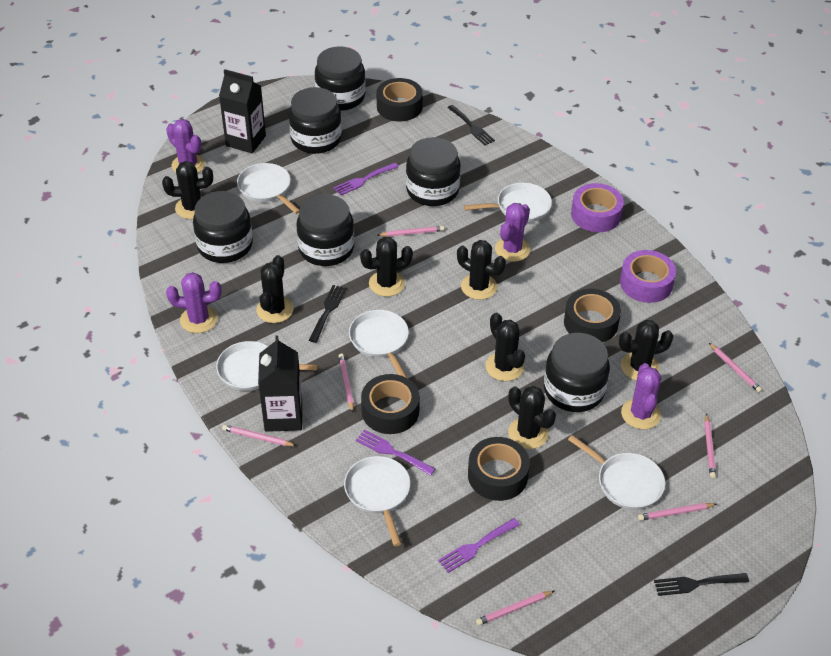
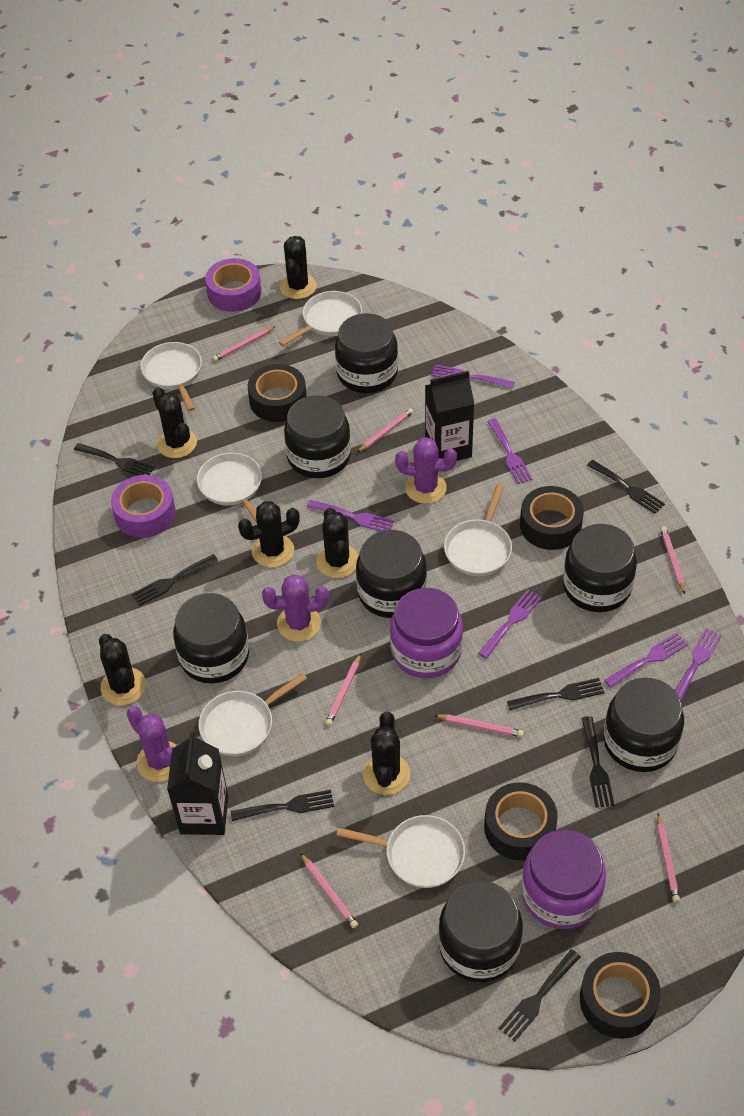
black cactus: 7 -> 6
black fork: 3 -> 7
black jar: 6 -> 7
purple cactus: 4 -> 3
purple fork: 3 -> 6
purple jar: 0 -> 2

